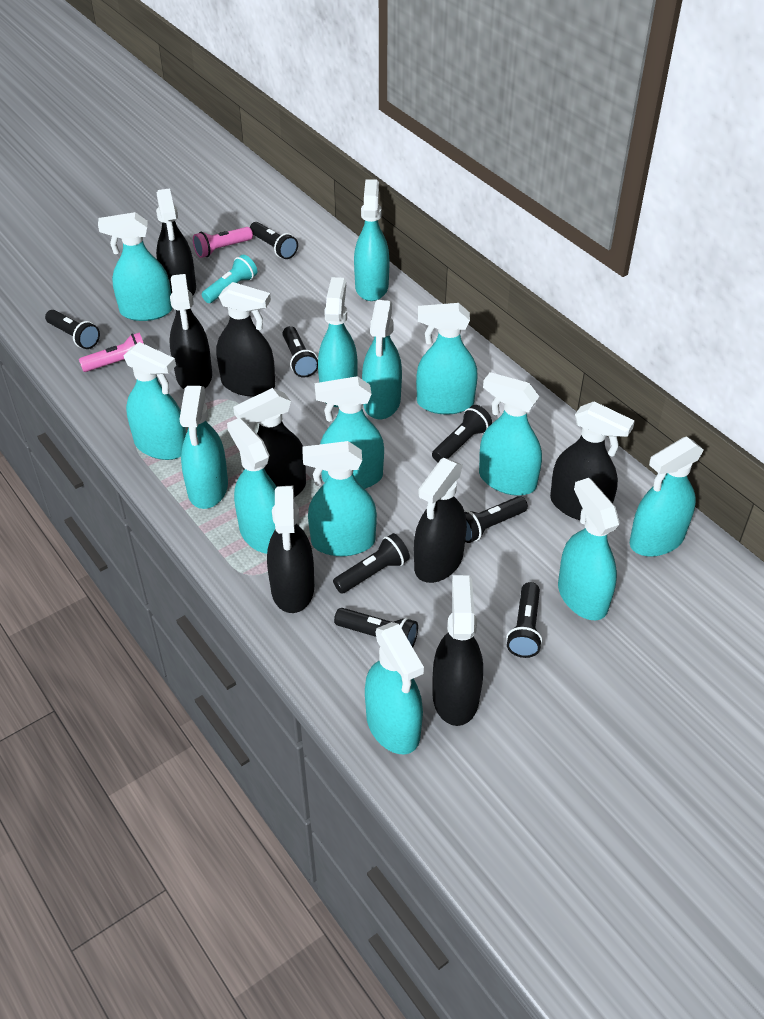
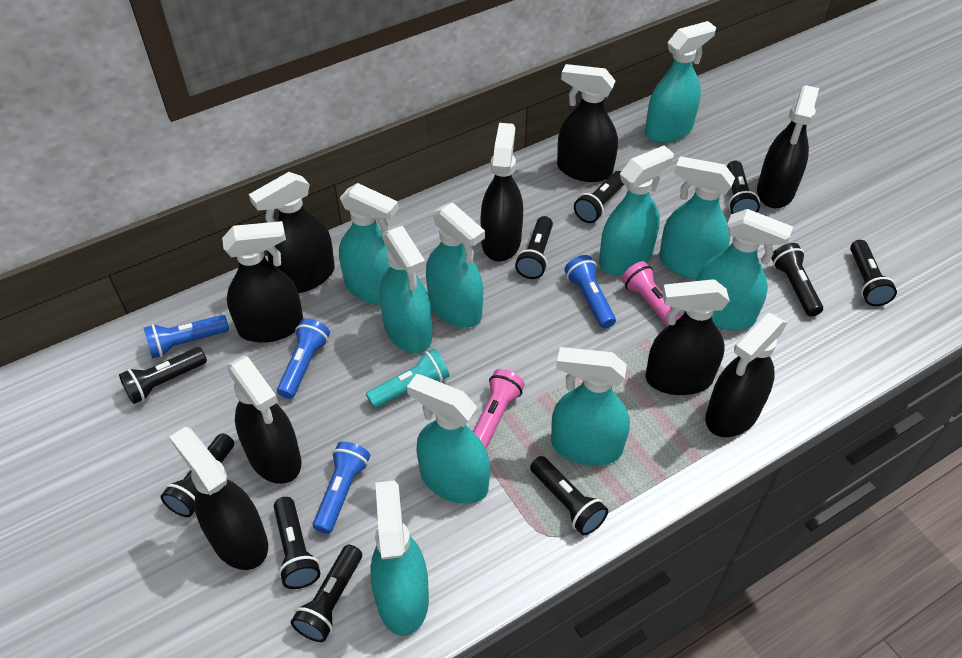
black flashlight: 8 -> 10
black spray bottle: 8 -> 9
blue flashlight: 0 -> 4
turquoise spray bottle: 14 -> 10

